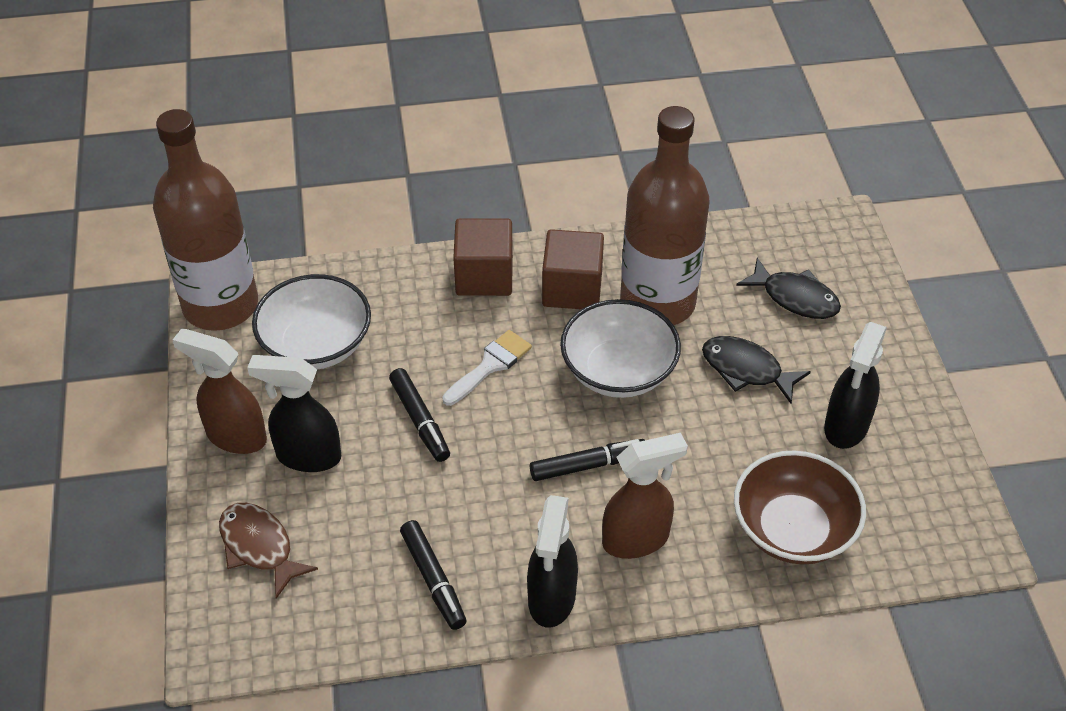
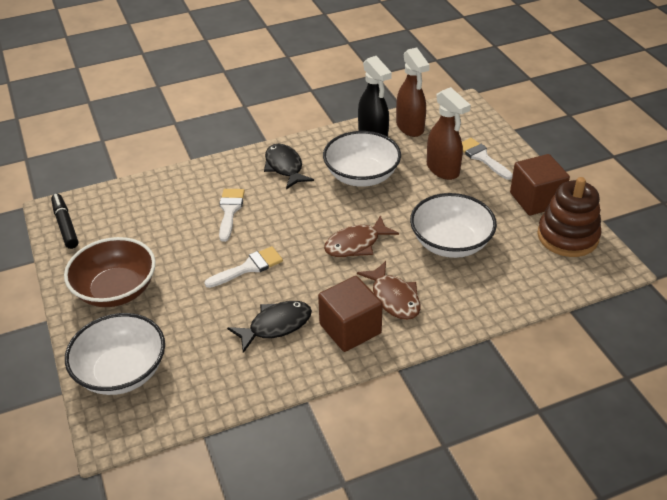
black marker: 3 -> 1
black spray bottle: 3 -> 1
brown bottle: 2 -> 0
brown fish: 1 -> 2
brown stacking toy: 0 -> 1
white bowl: 2 -> 3
white brush: 1 -> 3

